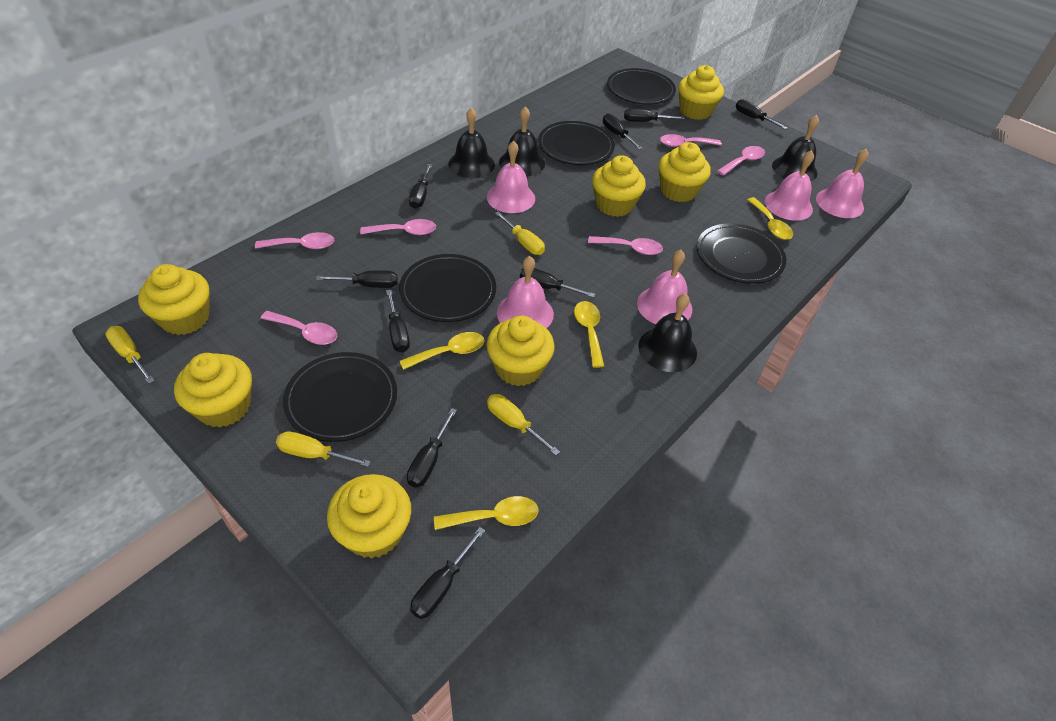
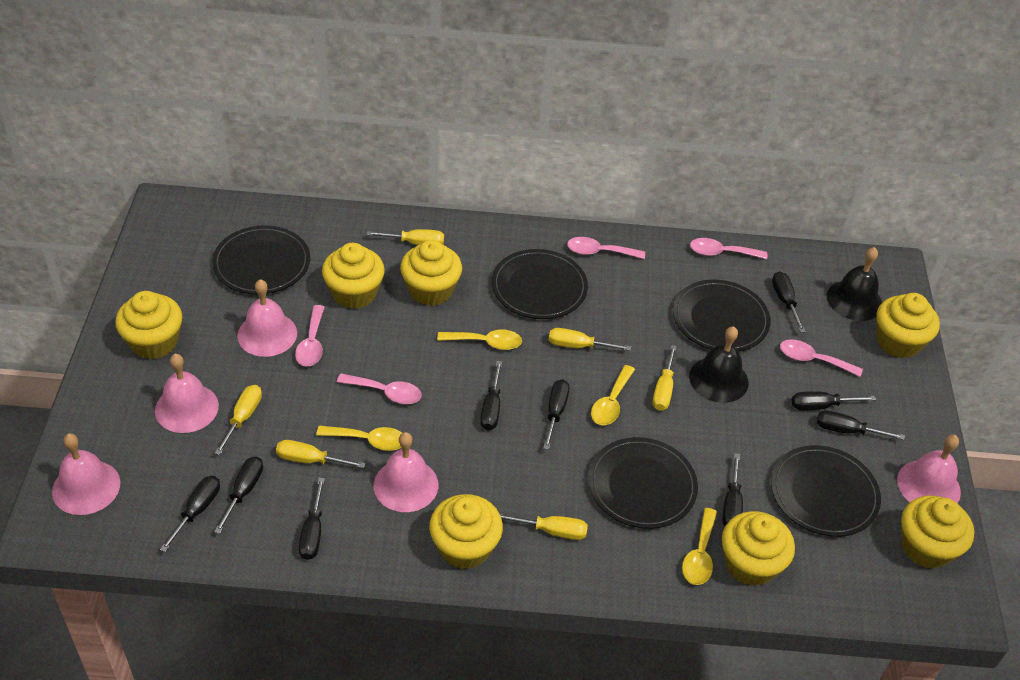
black bell: 4 -> 2
pink spoon: 6 -> 5
yellow screwdriver: 4 -> 6

